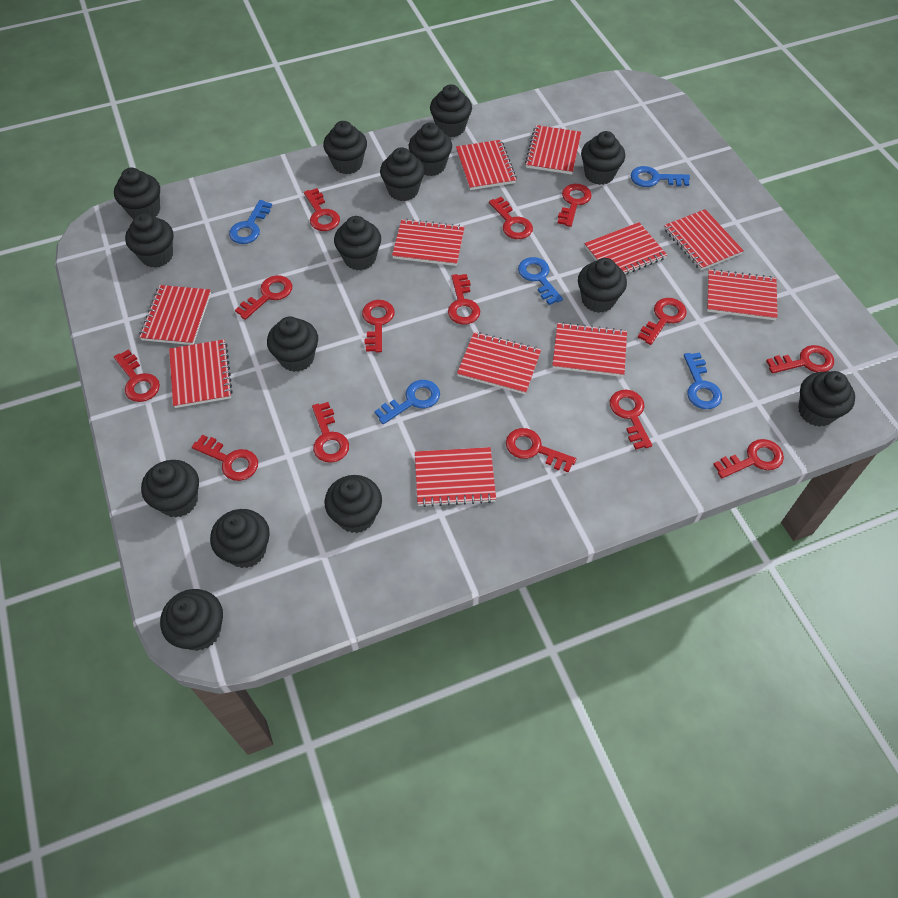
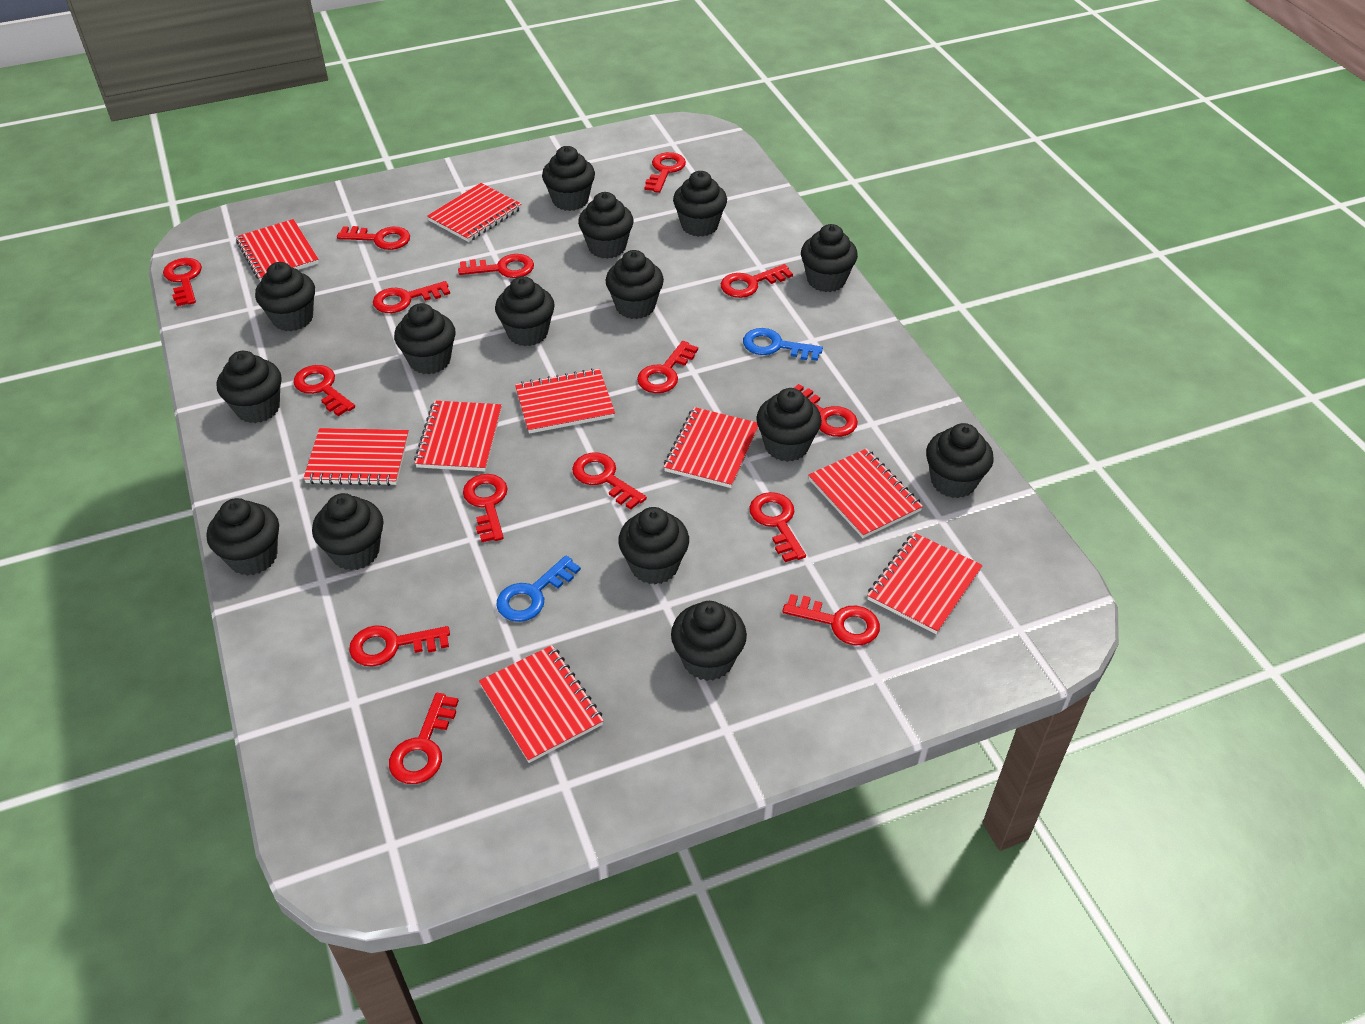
blue key: 5 -> 2
red key: 14 -> 15
red notebook: 11 -> 9

